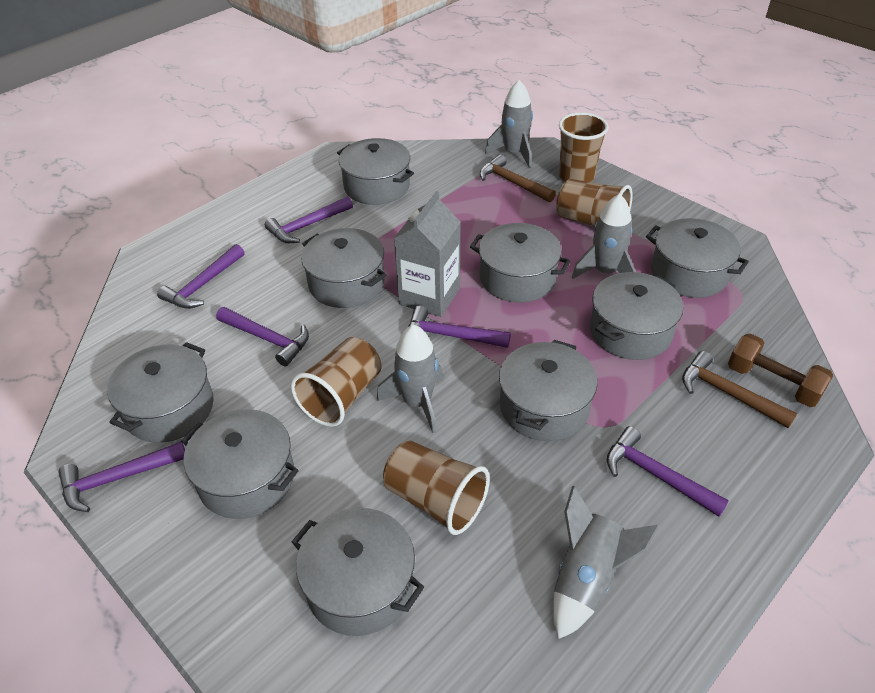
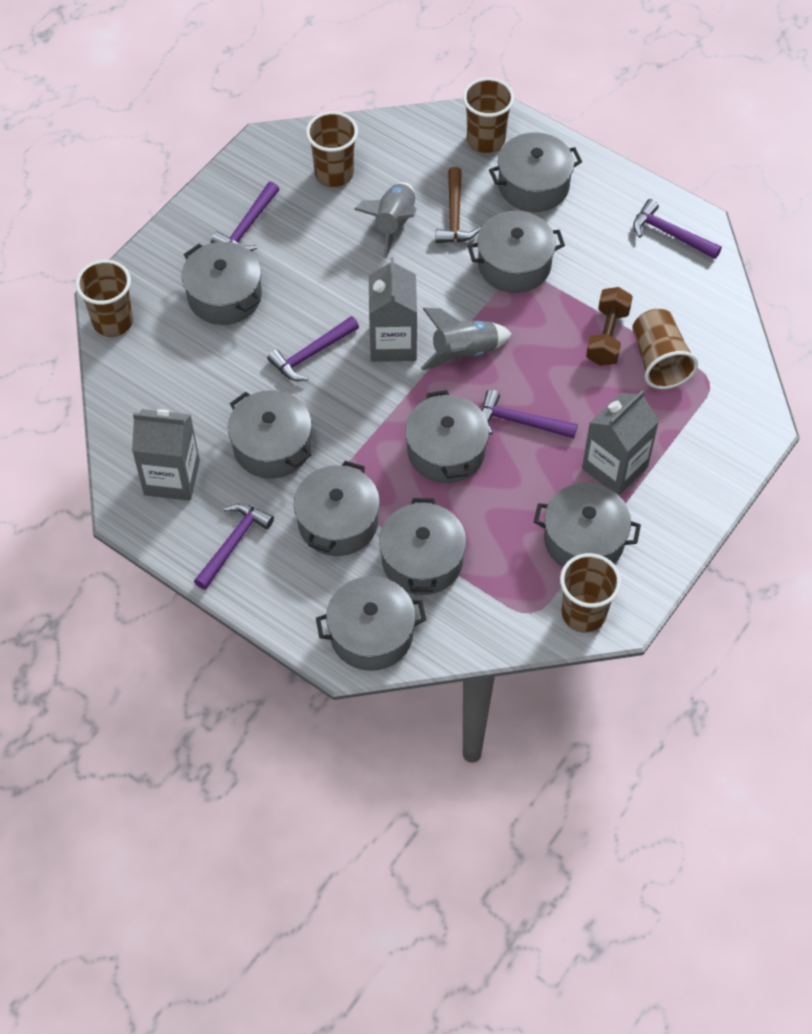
brown cup: 4 -> 5
brown hammer: 2 -> 1
grey carton: 1 -> 3
grey rocket: 4 -> 2
purple hammer: 6 -> 5

